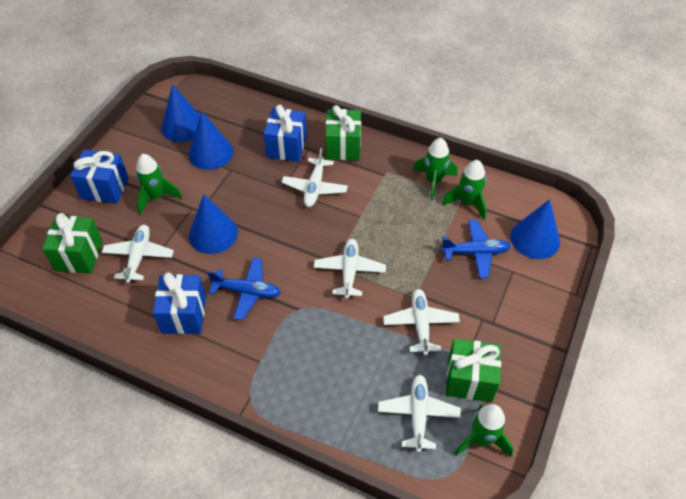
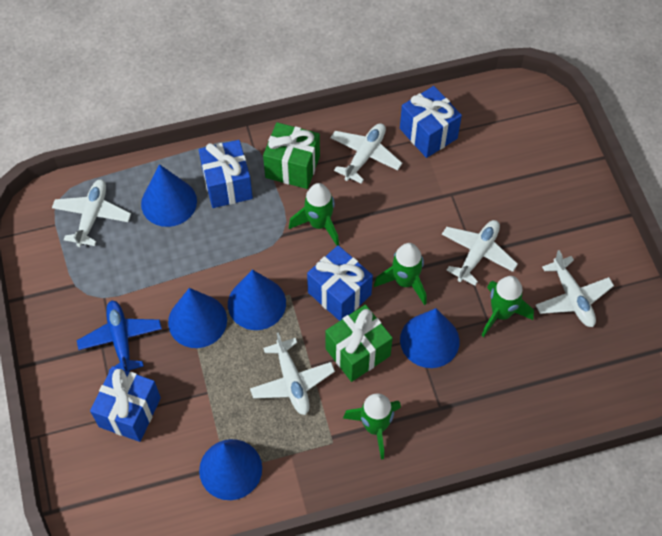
blue cone: 4 -> 5
blue gift: 3 -> 4
blue plane: 2 -> 1
green gift: 3 -> 2

